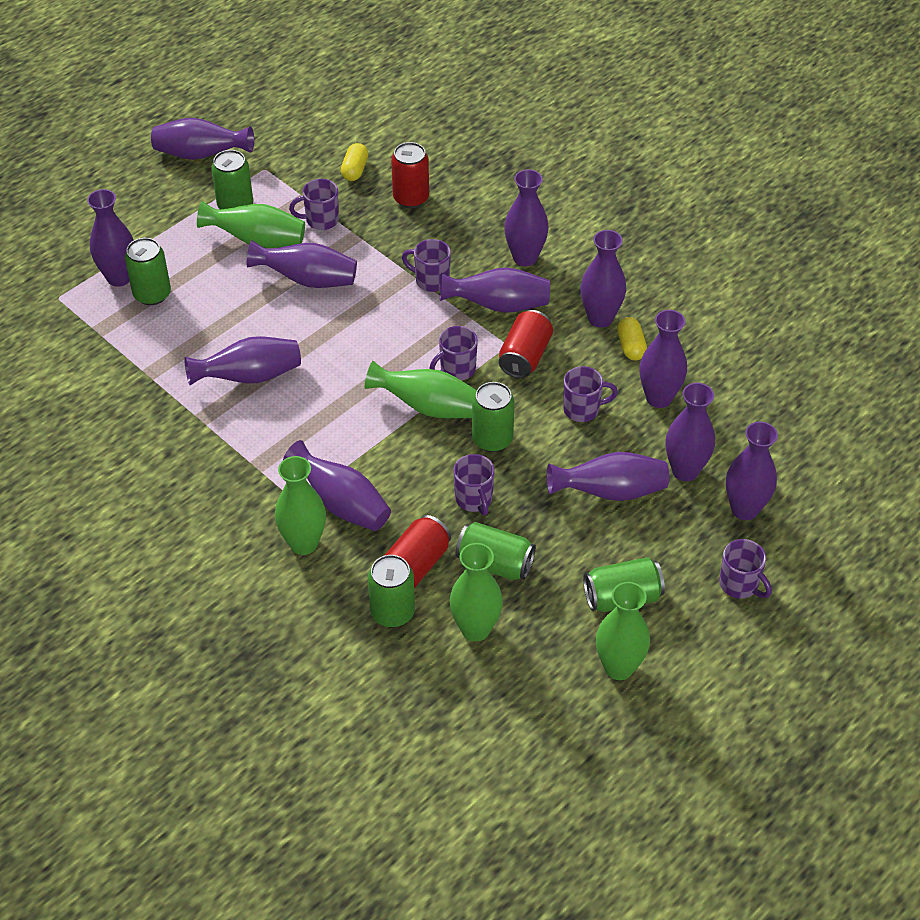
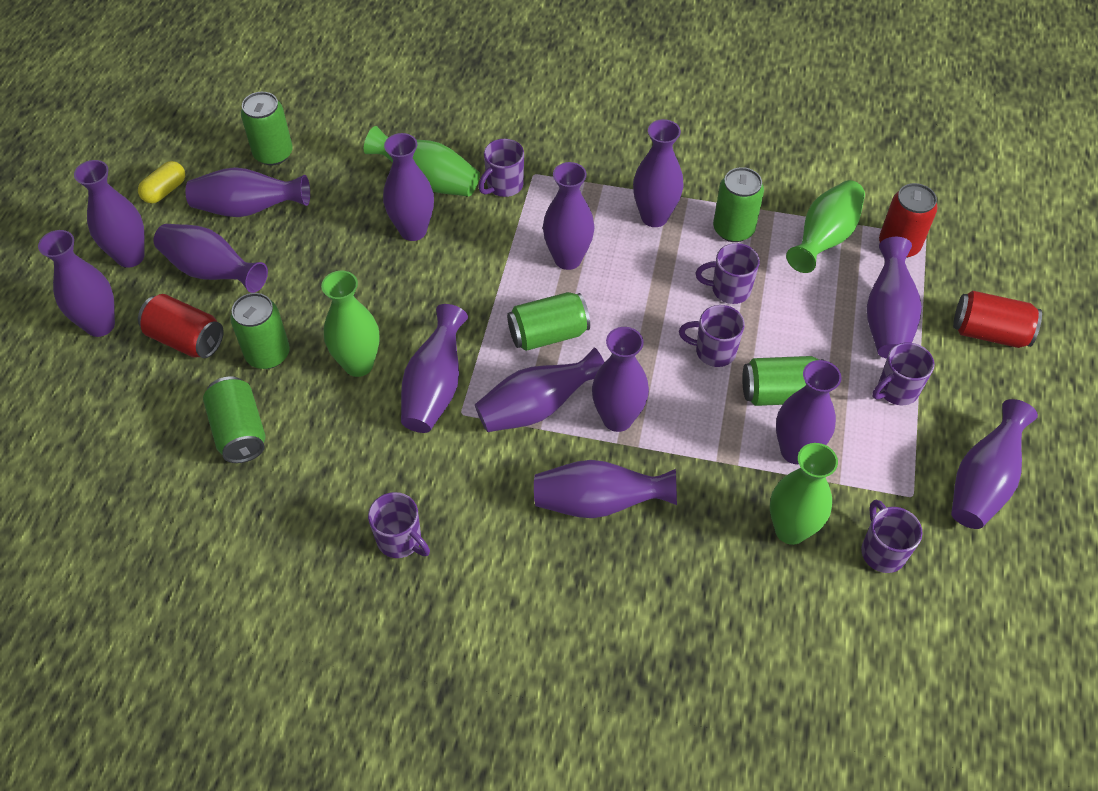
green vase: 5 -> 4
purple vase: 12 -> 14
yellow capsule: 2 -> 1

